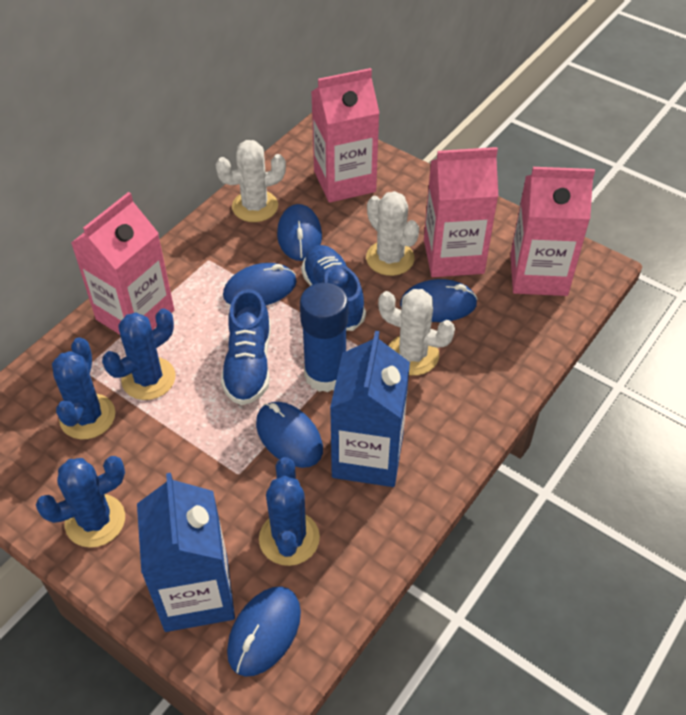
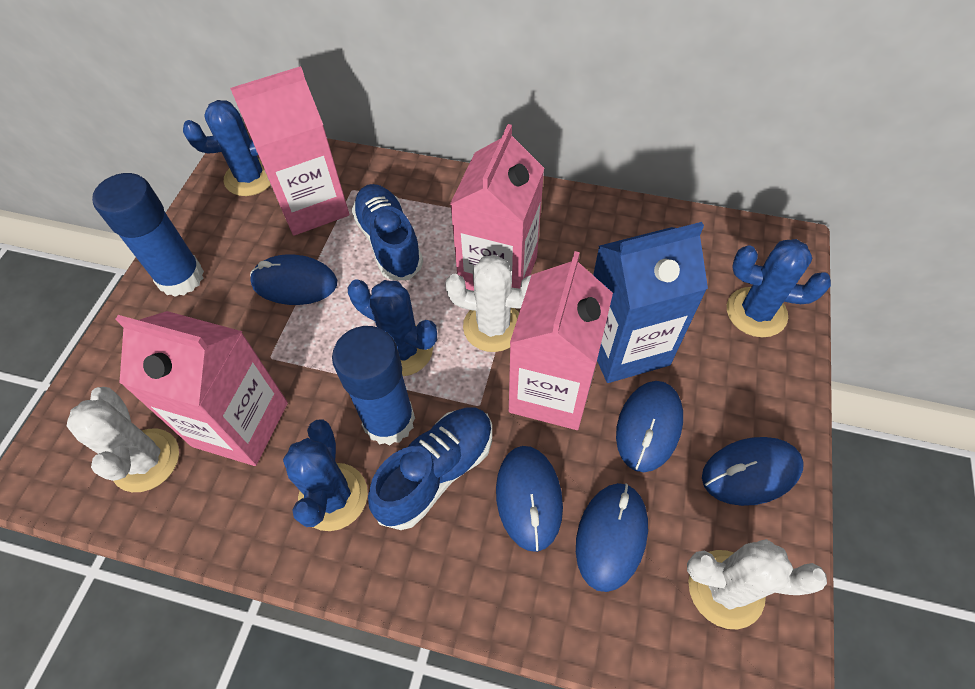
blue carton: 2 -> 1
blue glue stick: 1 -> 2

